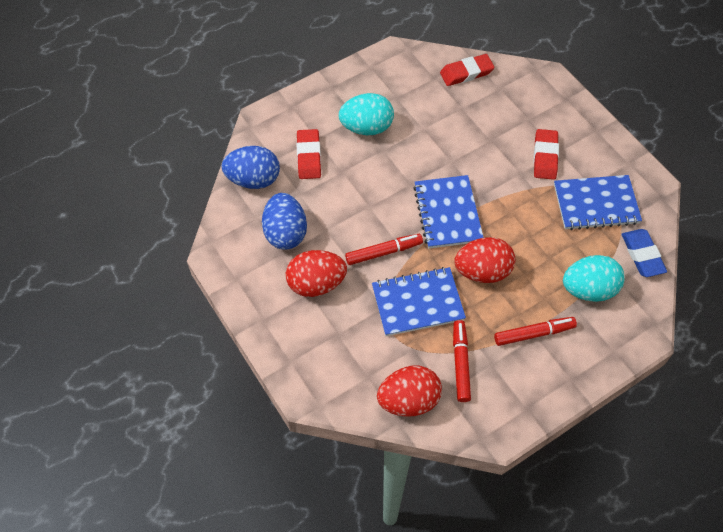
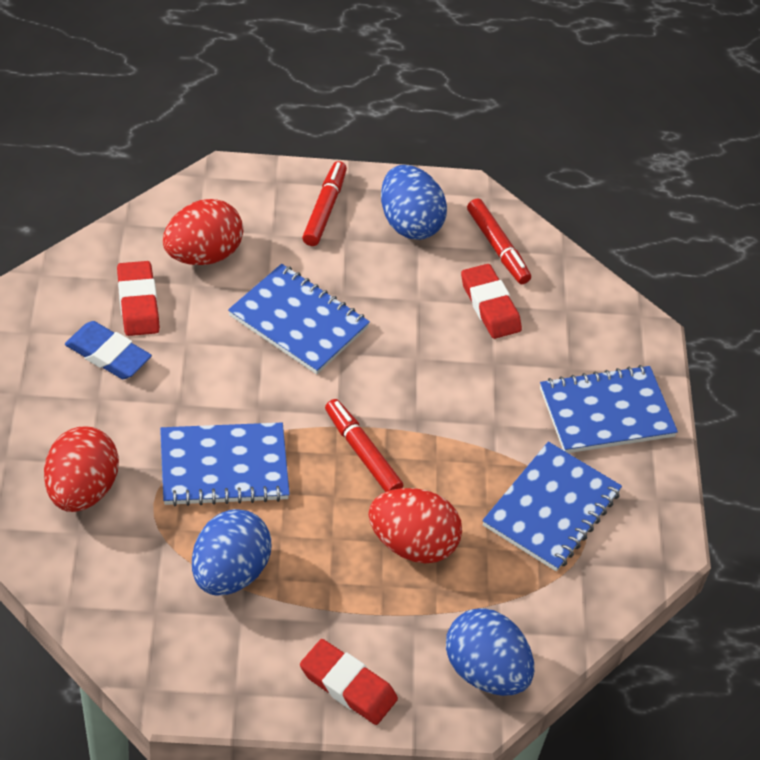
blue egg: 2 -> 3
blue notebook: 3 -> 4
turquoise egg: 2 -> 0

